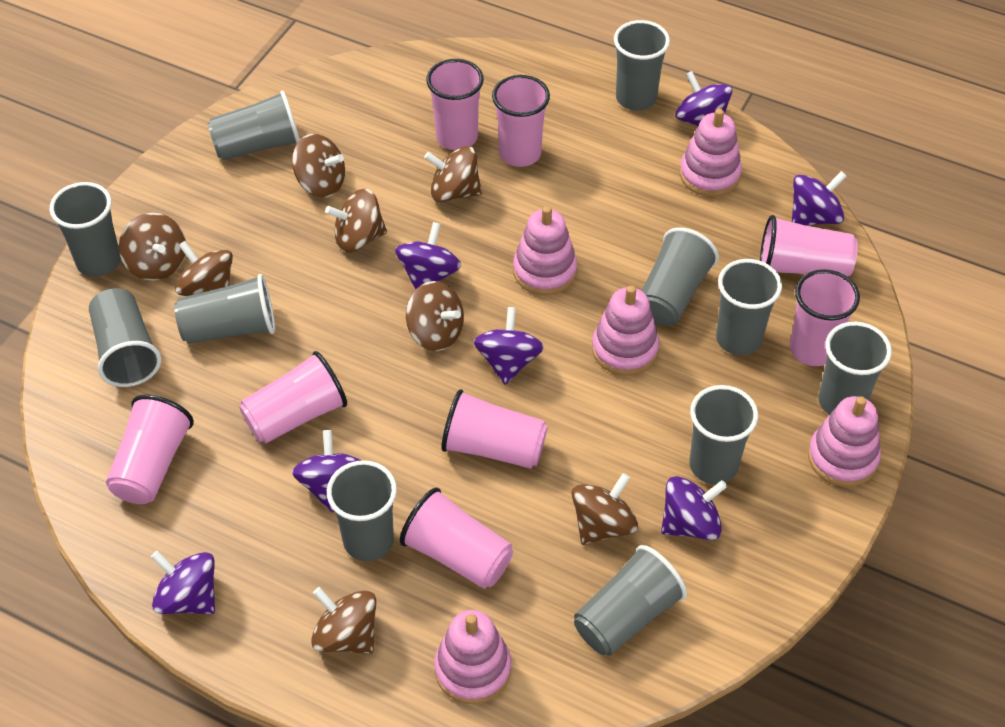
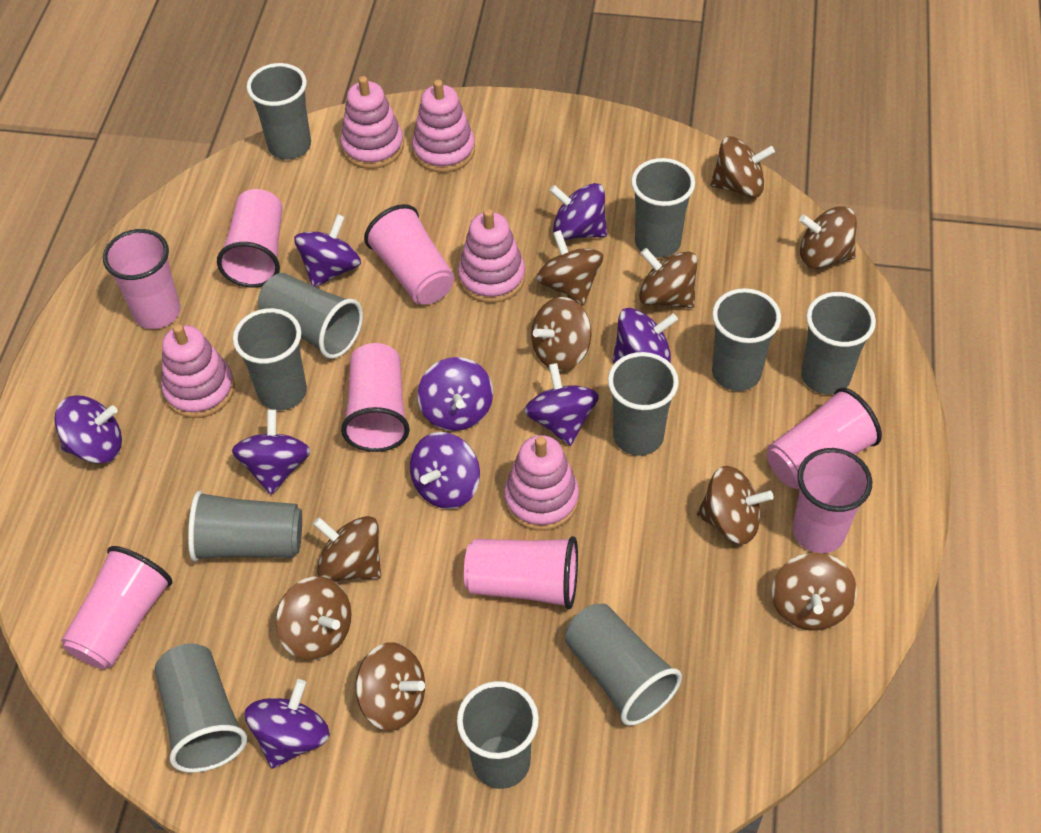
brown spinning top: 8 -> 10
purple spinning top: 7 -> 9

